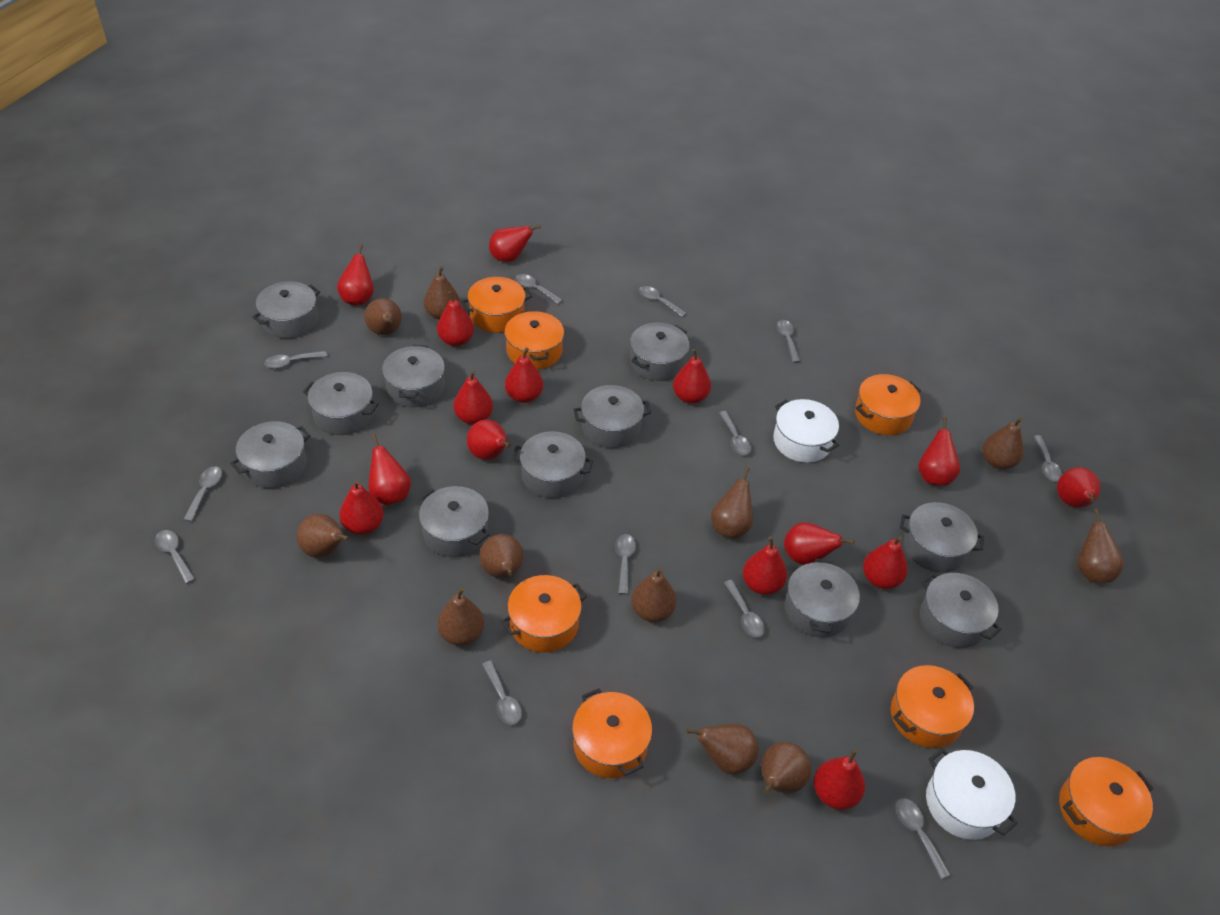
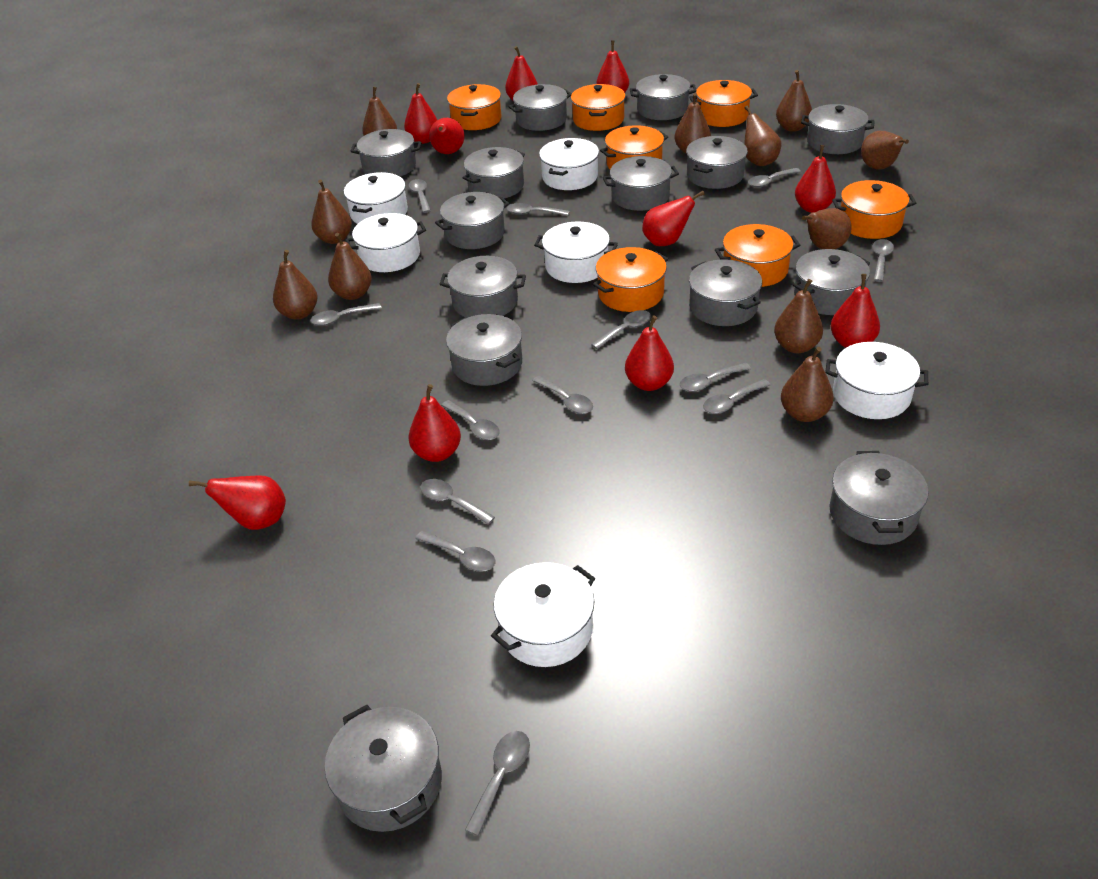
grey pot: 11 -> 14
grey spoon: 12 -> 13
red pear: 15 -> 10
white pot: 2 -> 6

